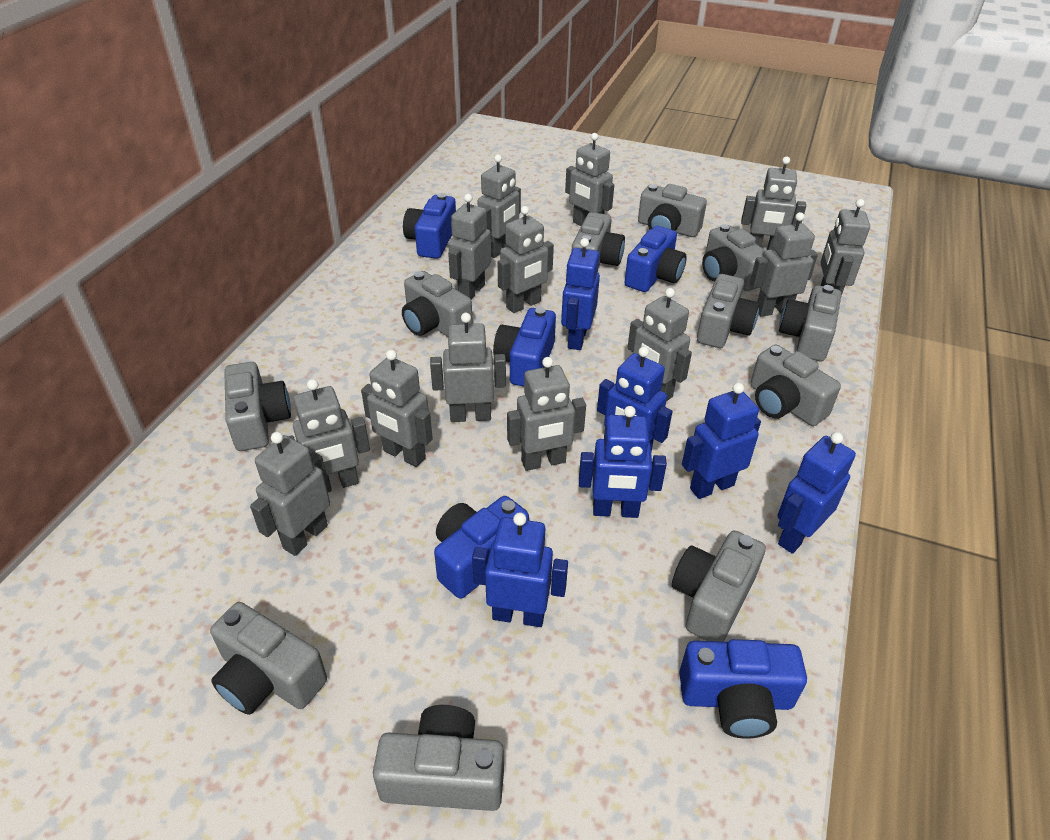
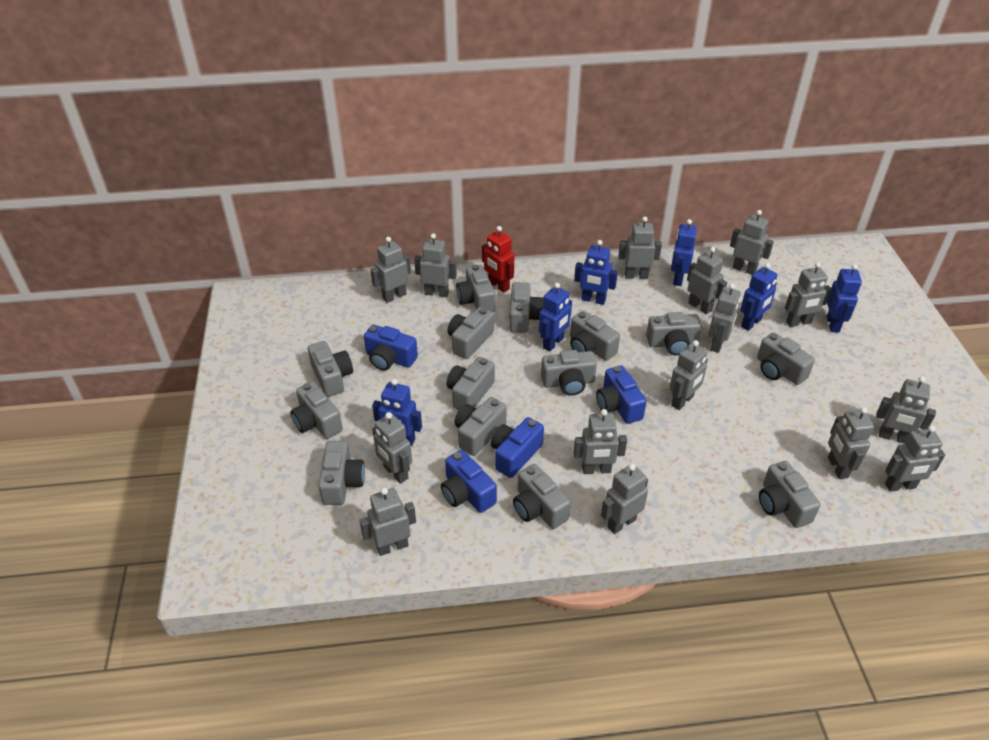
blue camera: 5 -> 4
grey camera: 11 -> 14
grey robot: 13 -> 15
red robot: 0 -> 1

